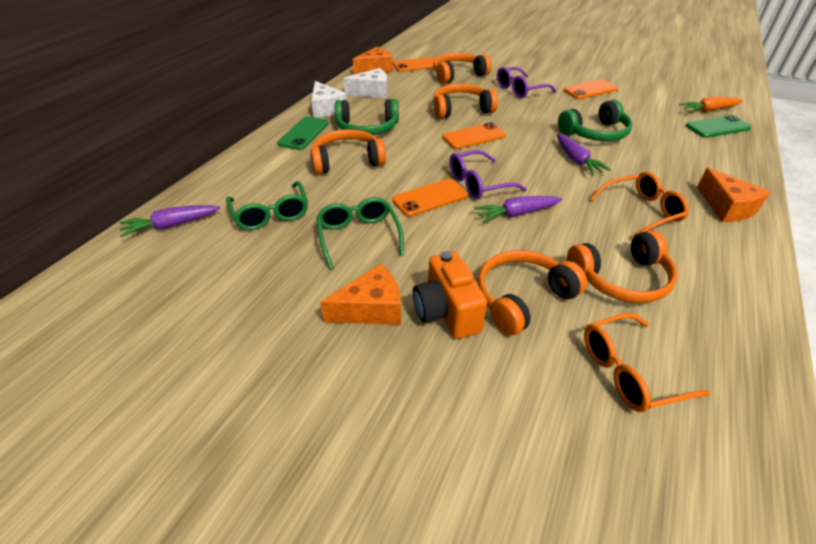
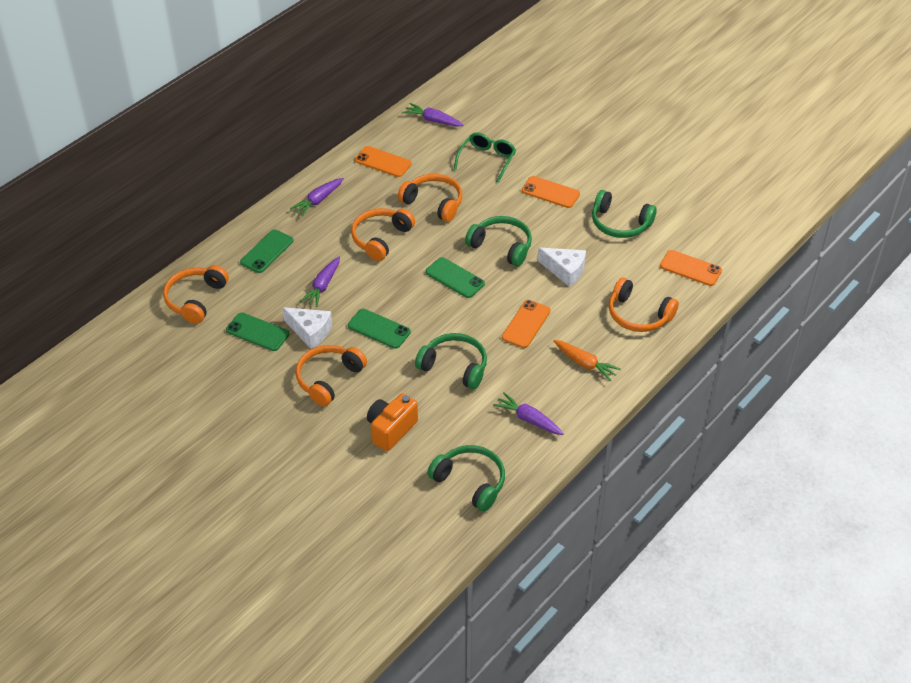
green glasses: 2 -> 1
green headphones: 2 -> 4
green phone: 2 -> 4
orange cheese: 3 -> 0
orange glasses: 2 -> 0
purple carrot: 3 -> 4
purple glasses: 2 -> 0

